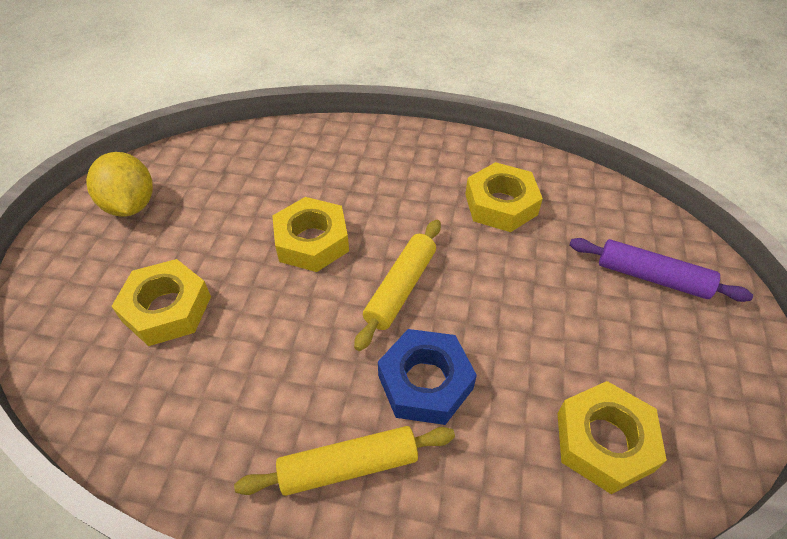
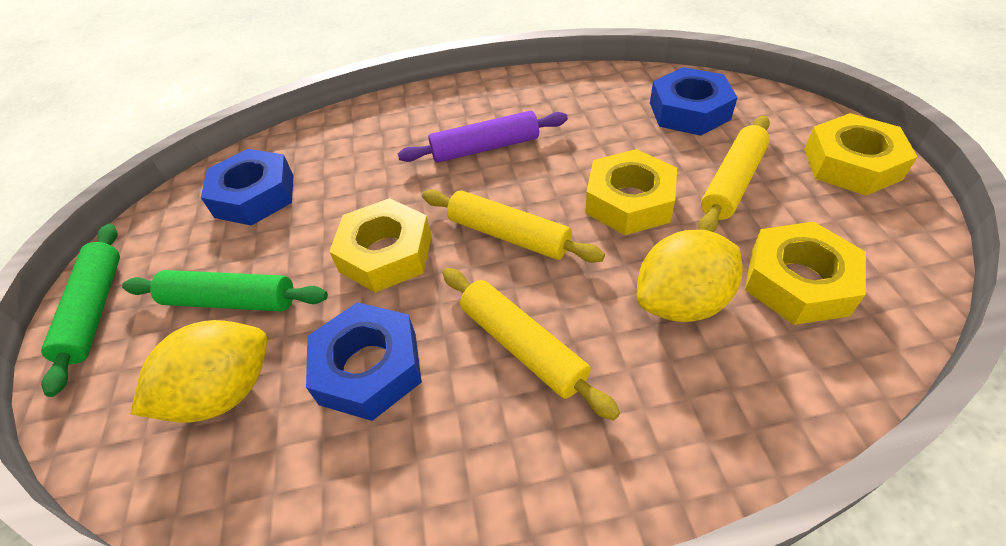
blue nut: 1 -> 3
green rolling pin: 0 -> 2
yellow lemon: 1 -> 2
yellow rolling pin: 2 -> 3

